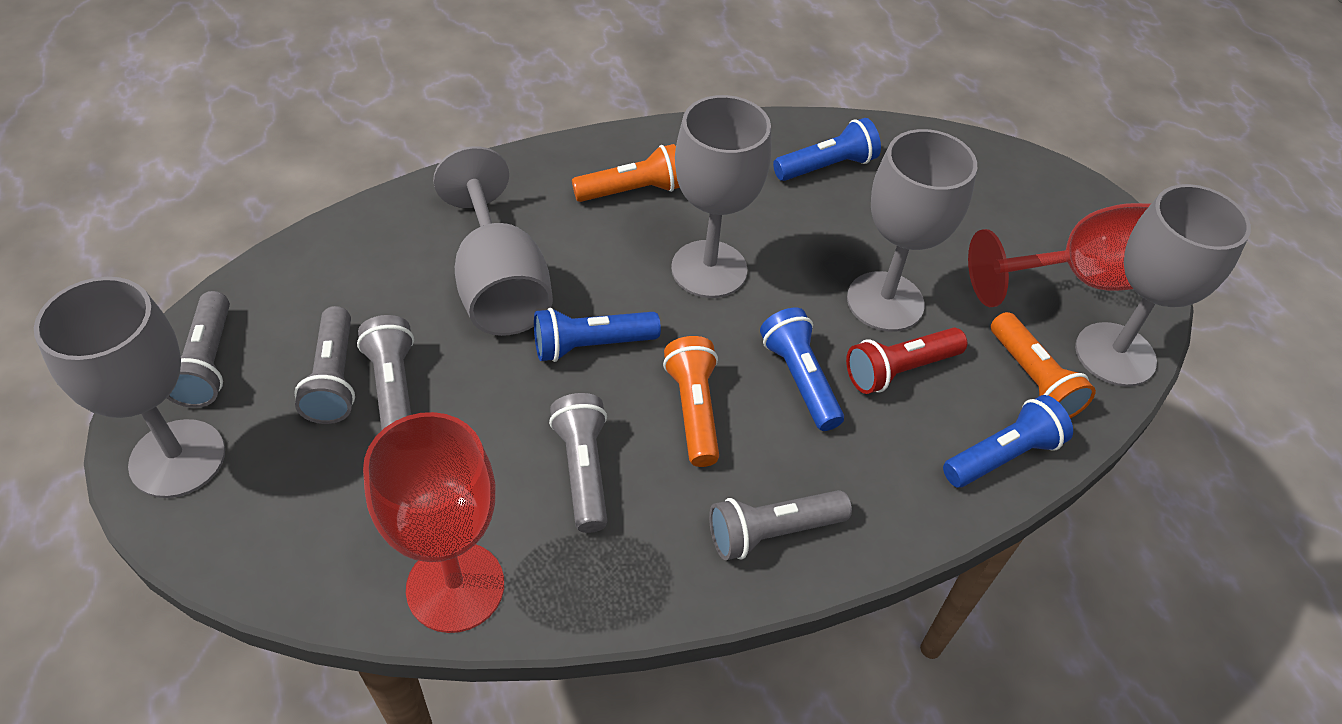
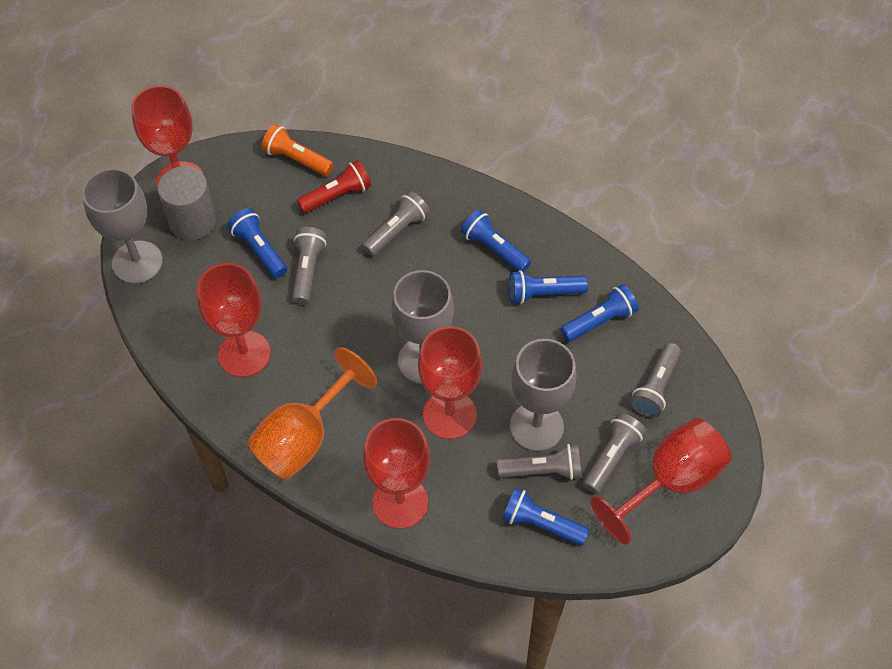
blue flashlight: 4 -> 5
grey cylinder: 0 -> 1
grey goblet: 5 -> 3
orange flashlight: 3 -> 1
orange goblet: 0 -> 1
red goblet: 2 -> 5

